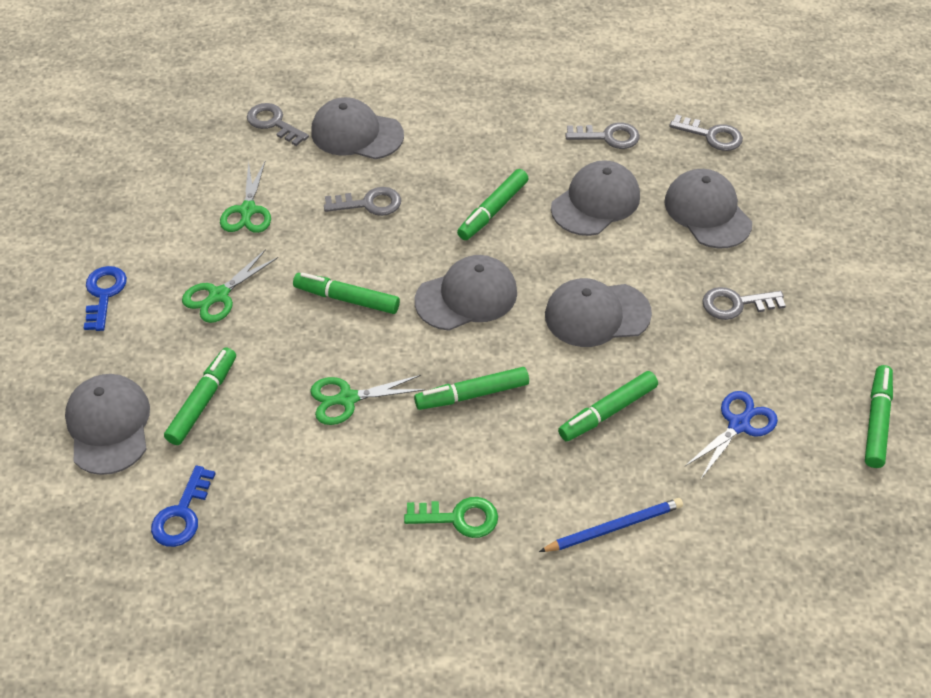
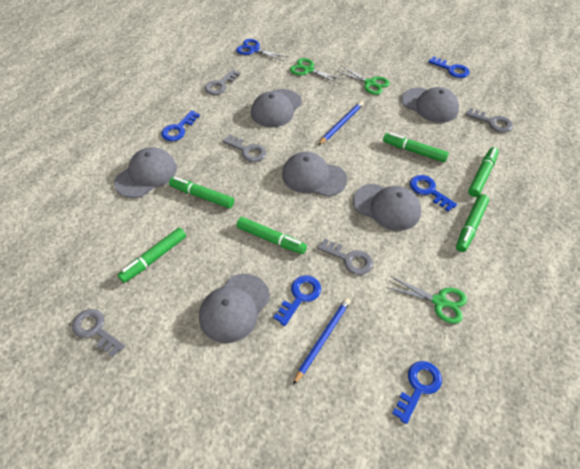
blue key: 2 -> 5
blue pencil: 1 -> 2
green key: 1 -> 0

